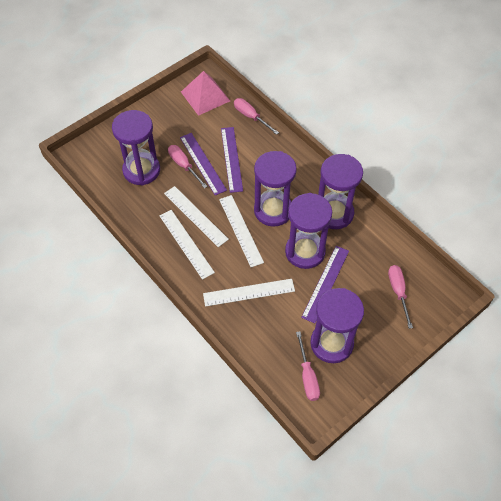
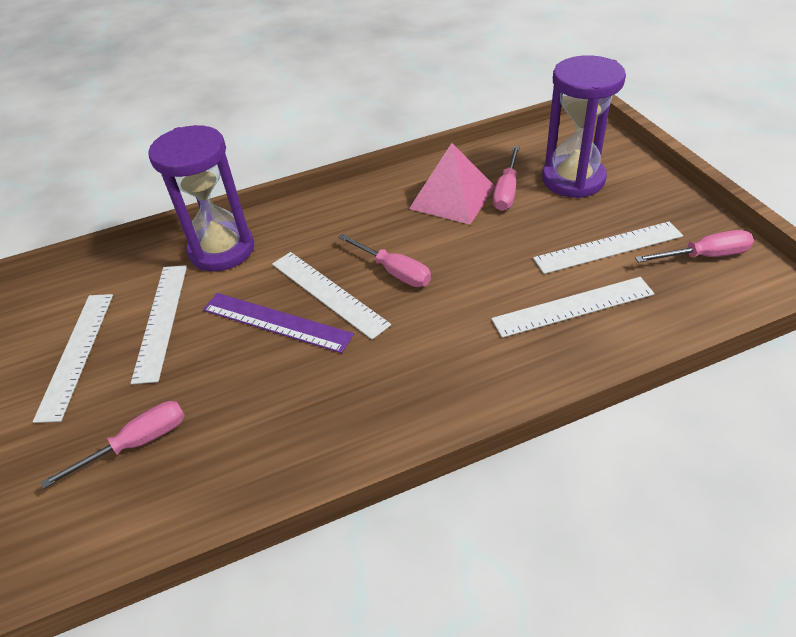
purple hourglass: 5 -> 2
purple ruler: 3 -> 1
white ruler: 4 -> 5

